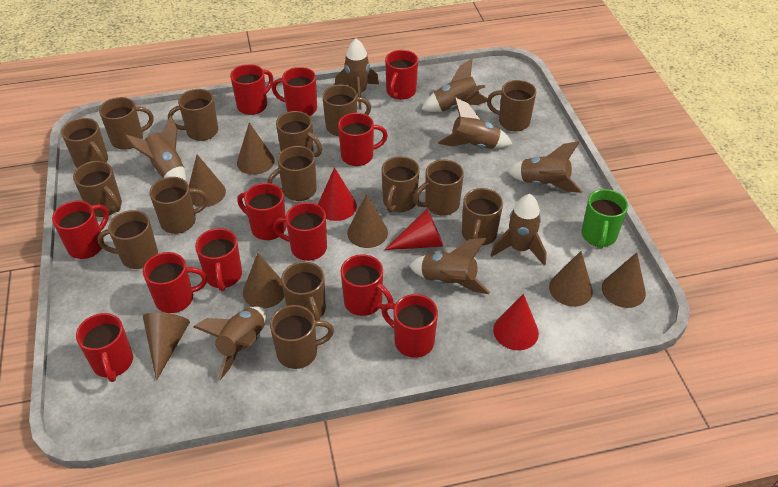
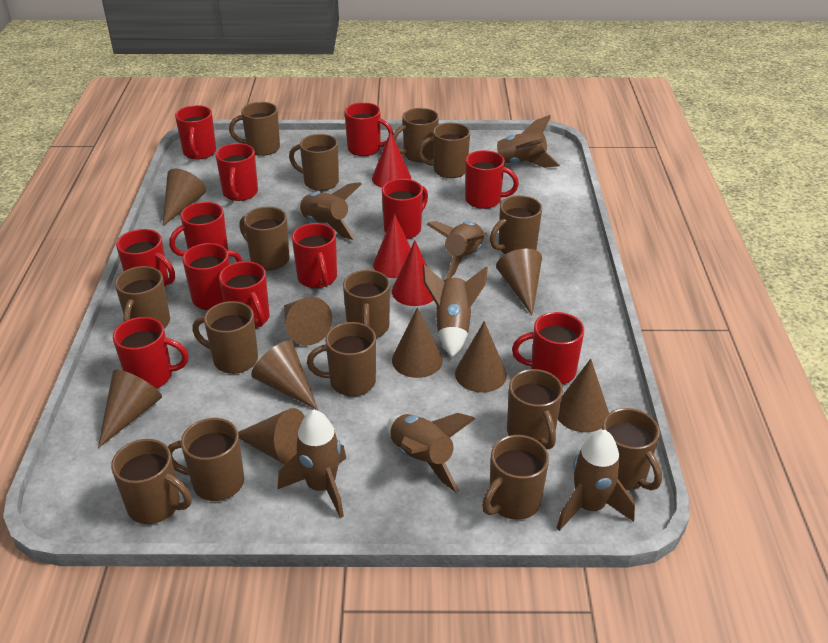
brown cone: 7 -> 9
brown rocket: 8 -> 7
green mug: 1 -> 0

